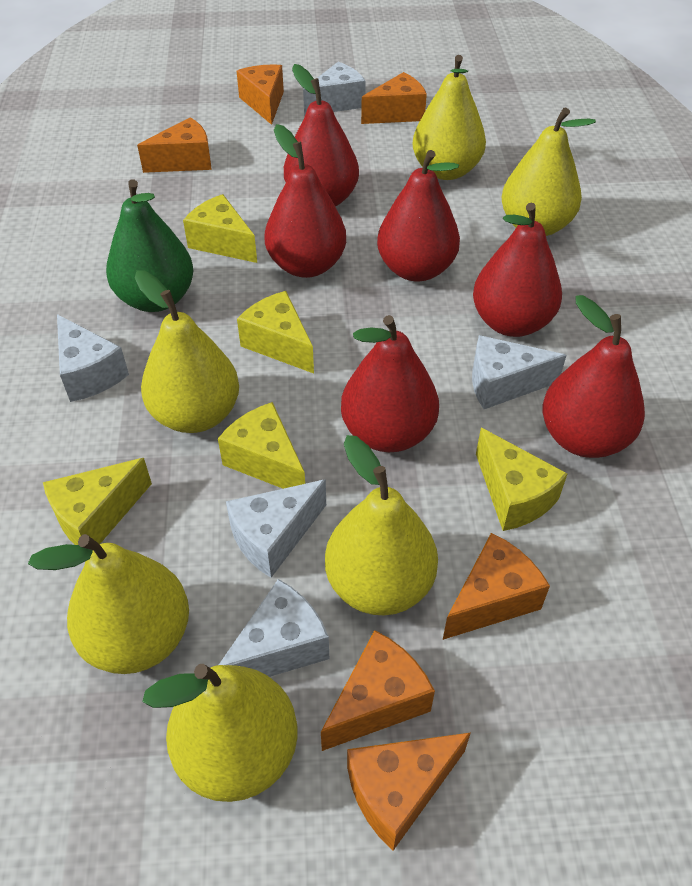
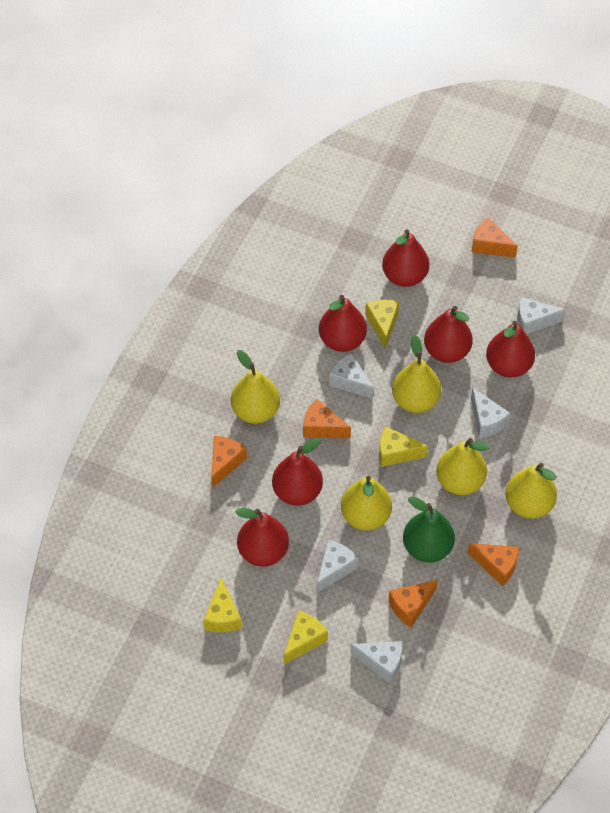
orange cheese: 6 -> 5
yellow cheese: 5 -> 4
yellow pear: 6 -> 5

